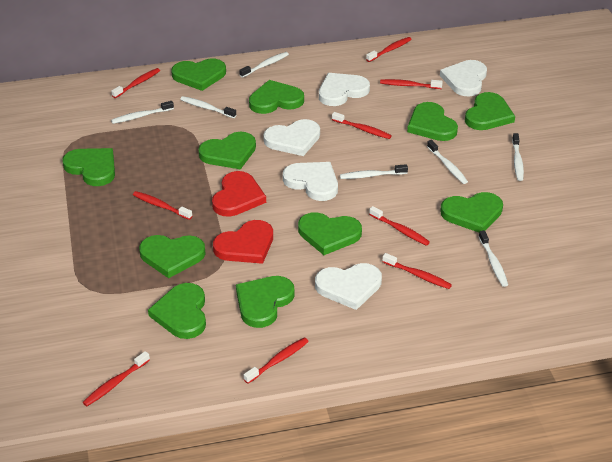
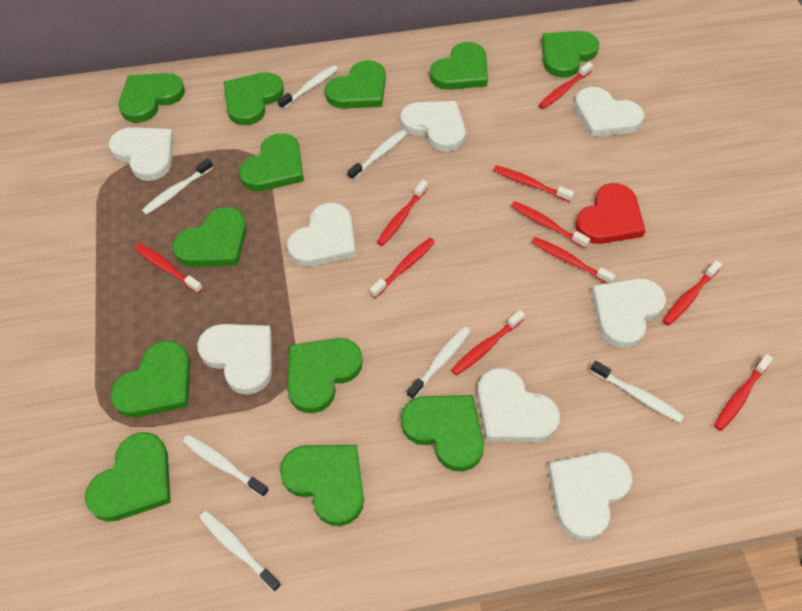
green heart: 11 -> 12
red heart: 2 -> 1
red toothbrush: 9 -> 10
white heart: 5 -> 8

